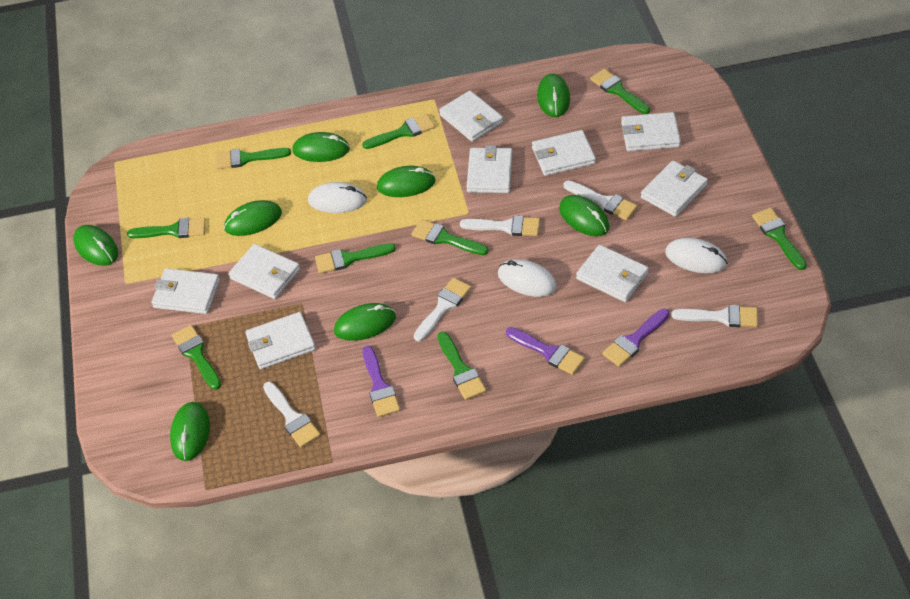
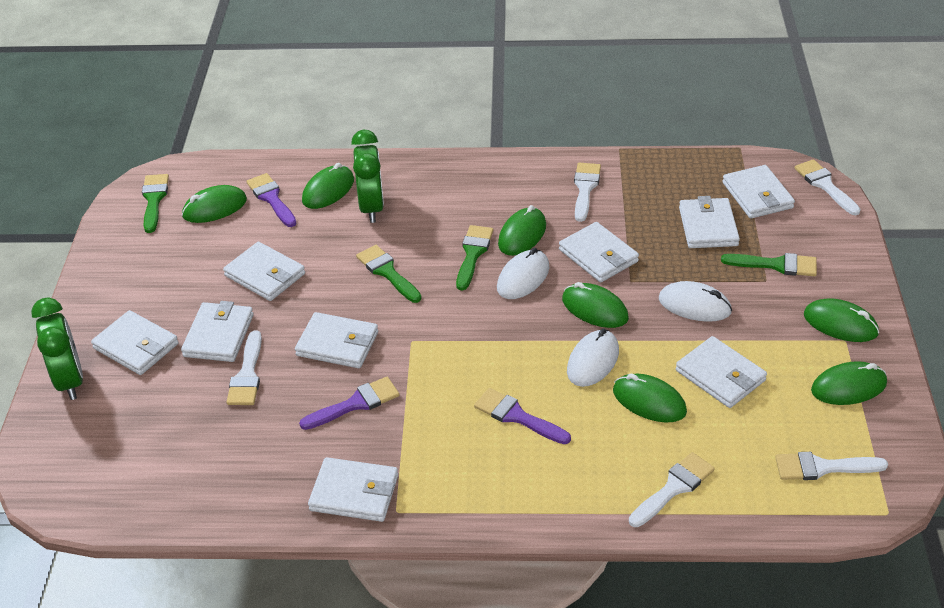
green brush: 9 -> 4
green clock: 0 -> 2
green mouse: 8 -> 7

